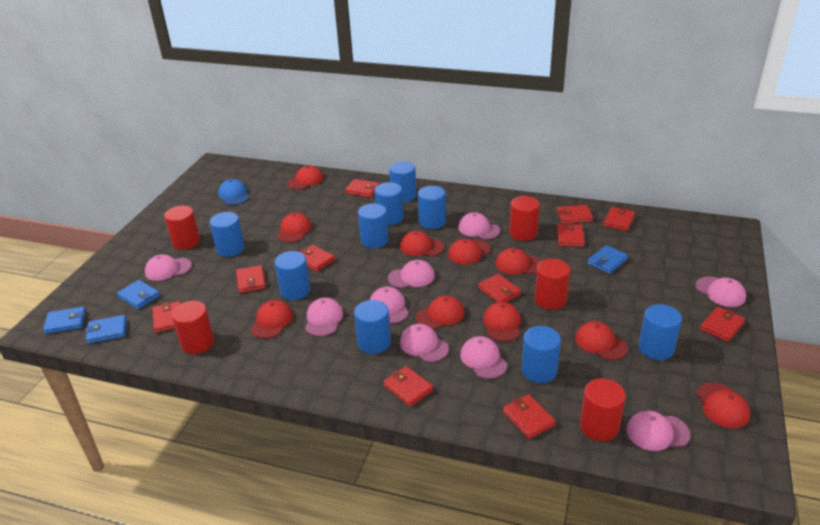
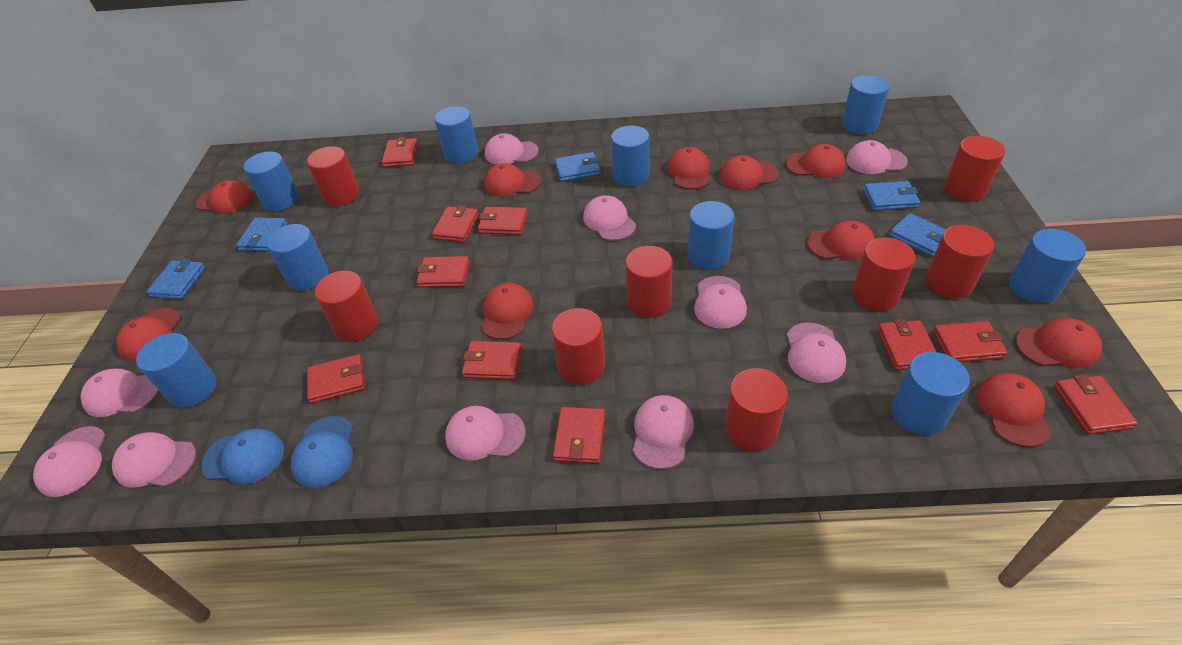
blue cap: 1 -> 2
blue wallet: 4 -> 5
pink cap: 9 -> 10
red cylinder: 5 -> 8
red wallet: 11 -> 10

